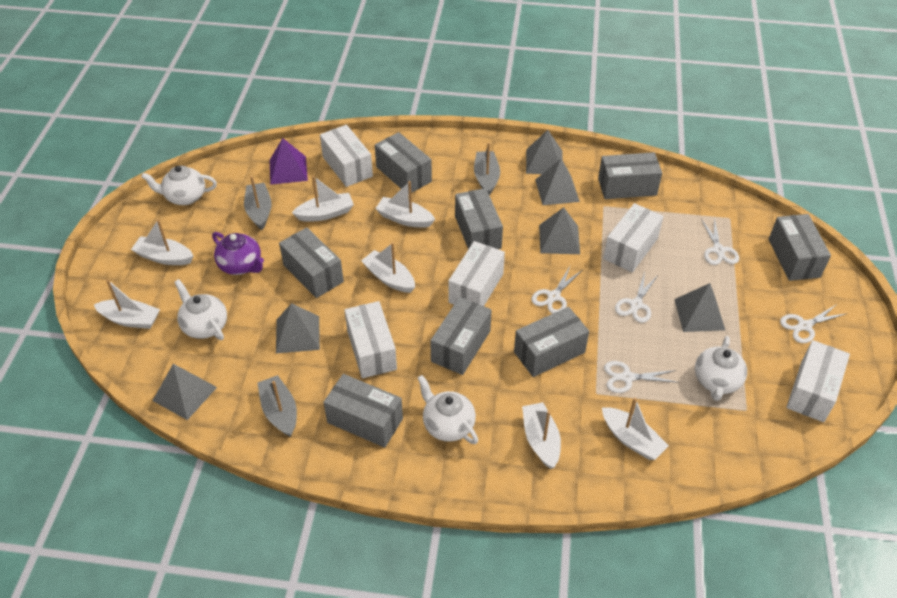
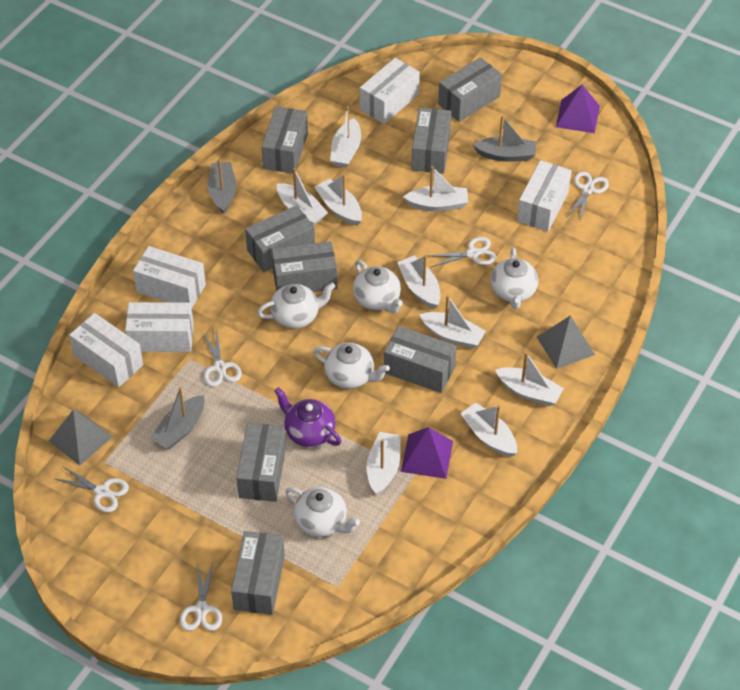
grey pyramid: 6 -> 2
purple pyramid: 1 -> 2
white boat: 7 -> 9
white teapot: 4 -> 5

